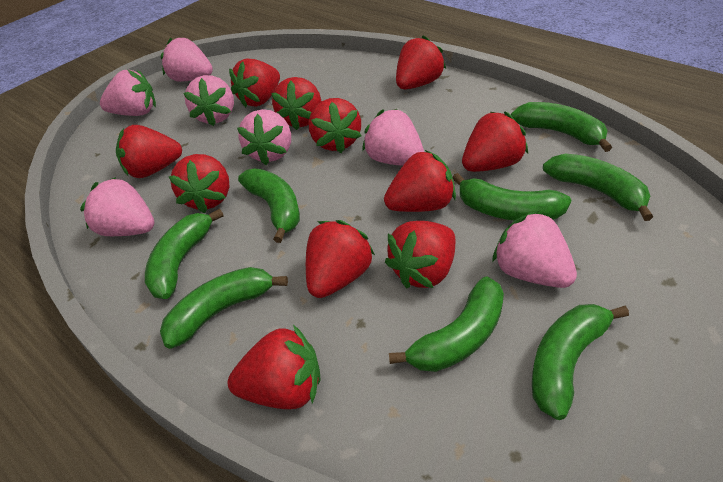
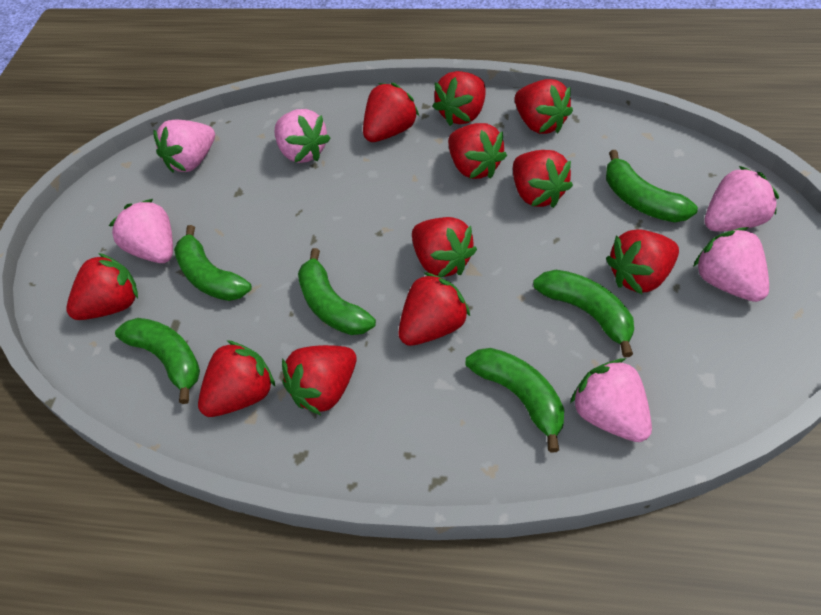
green banana: 8 -> 6
pink strawberry: 7 -> 6

